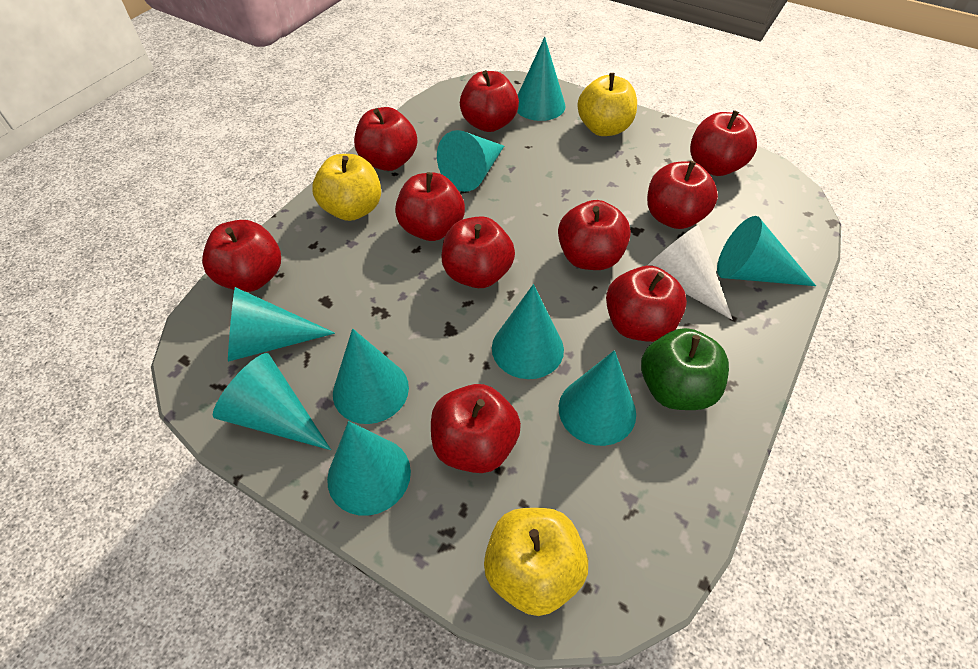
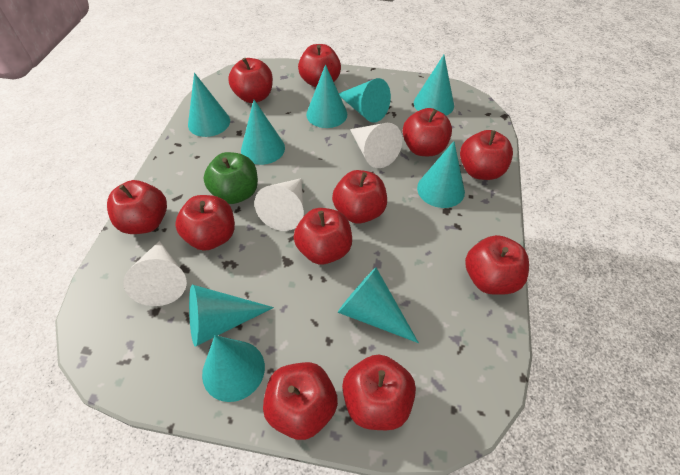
red apple: 10 -> 11
white cone: 1 -> 3
yellow apple: 3 -> 0

